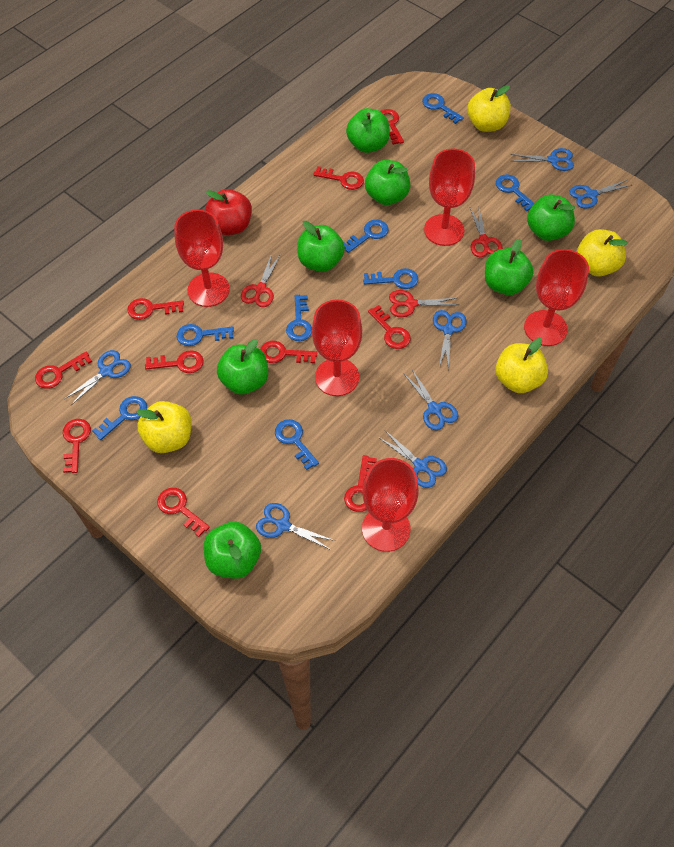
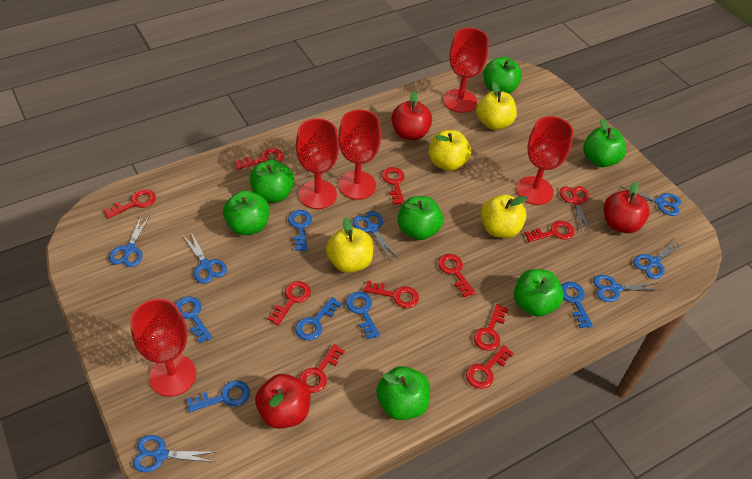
blue key: 8 -> 6
red apple: 1 -> 3
red scissors: 3 -> 1

